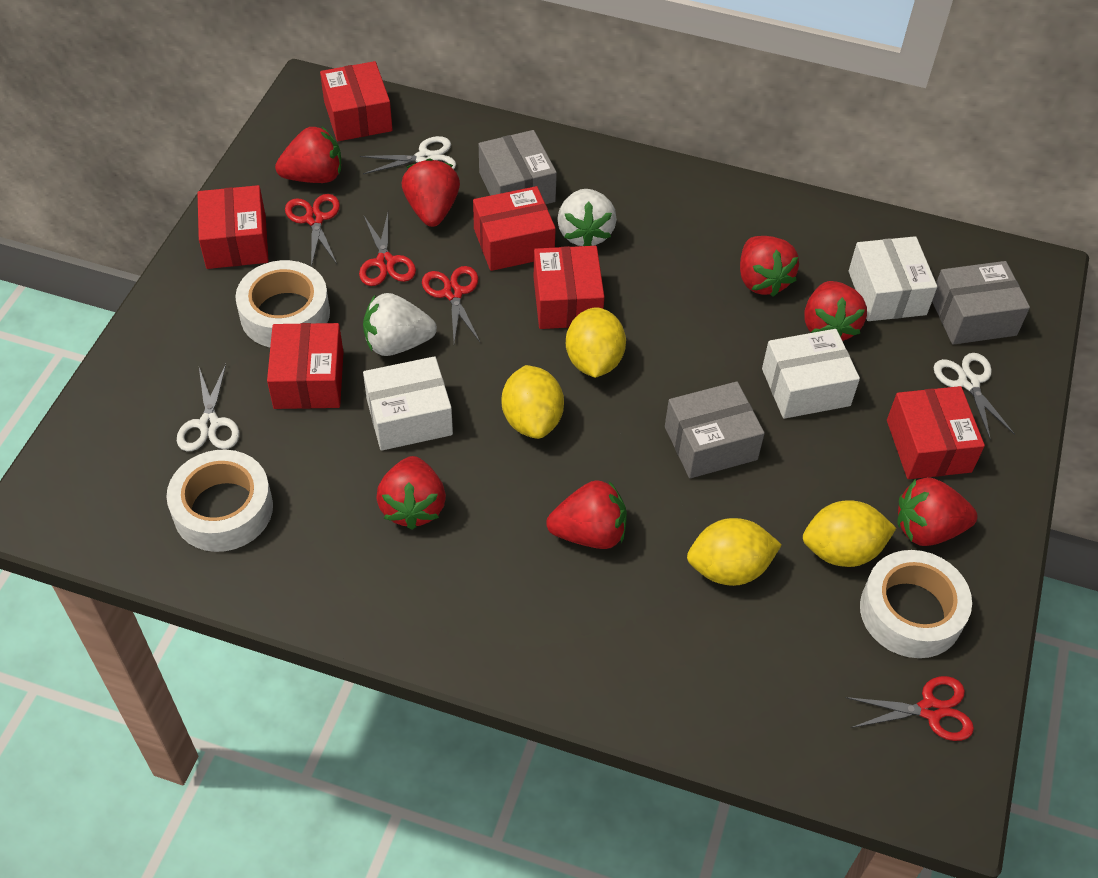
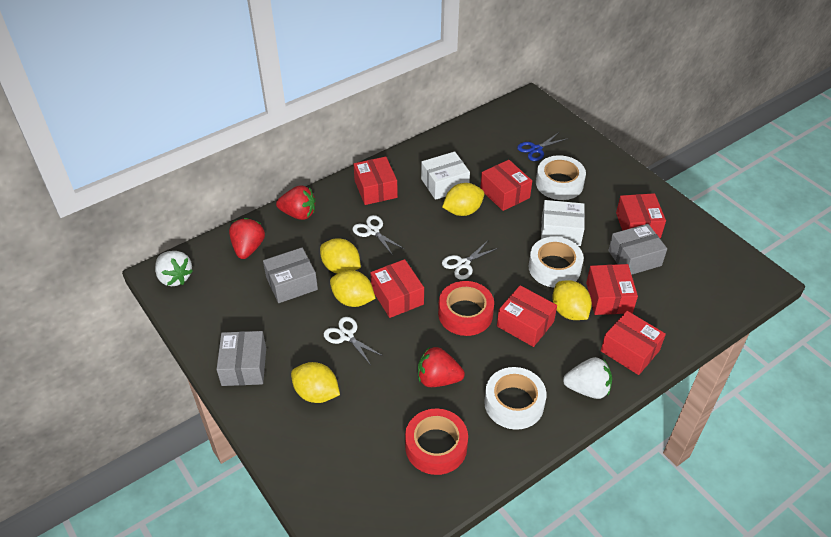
blue scissors: 0 -> 1
red box: 6 -> 7
red scissors: 4 -> 0
red strawberry: 7 -> 3
red tape: 0 -> 2
white box: 3 -> 2
yellow lemon: 4 -> 5

